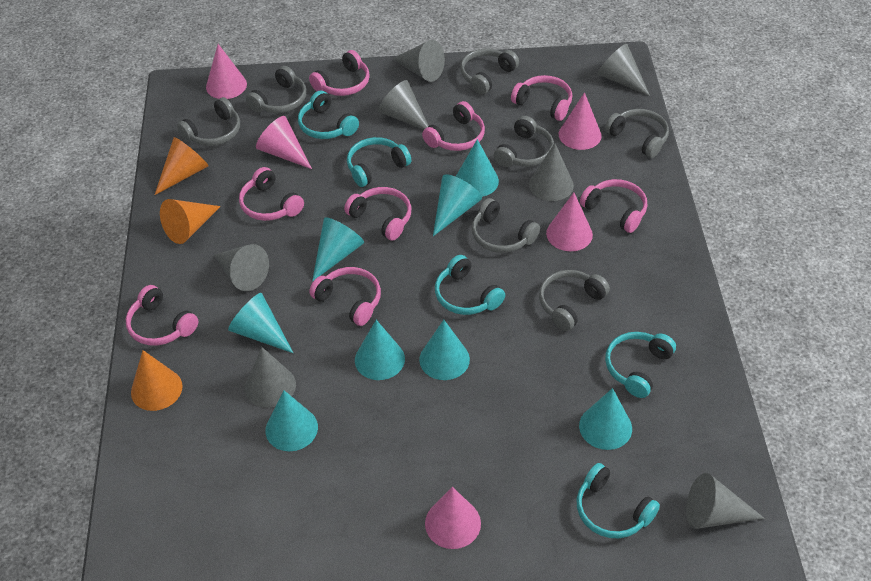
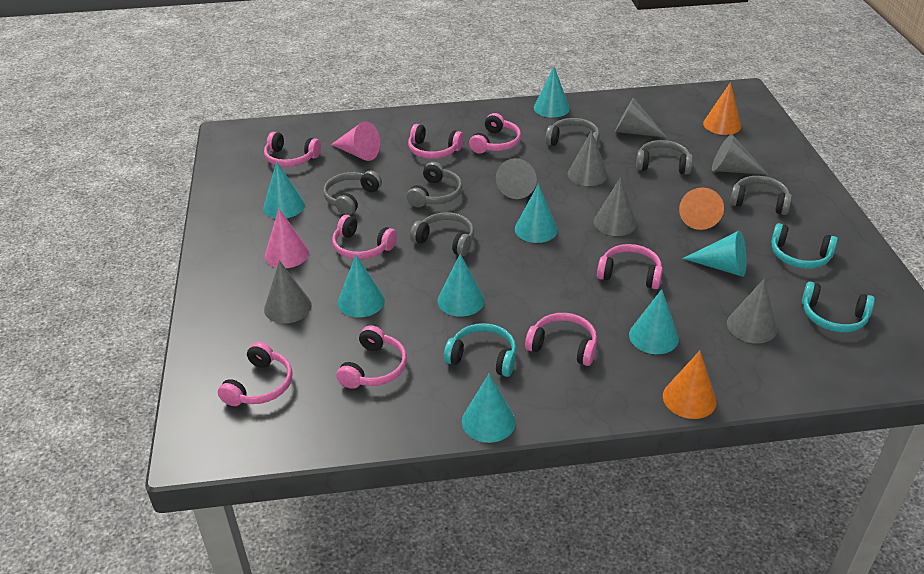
grey headphones: 7 -> 6
pink cone: 5 -> 2
turquoise headphones: 5 -> 3

